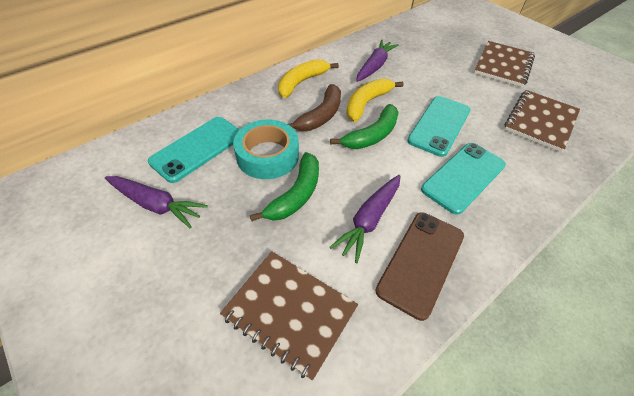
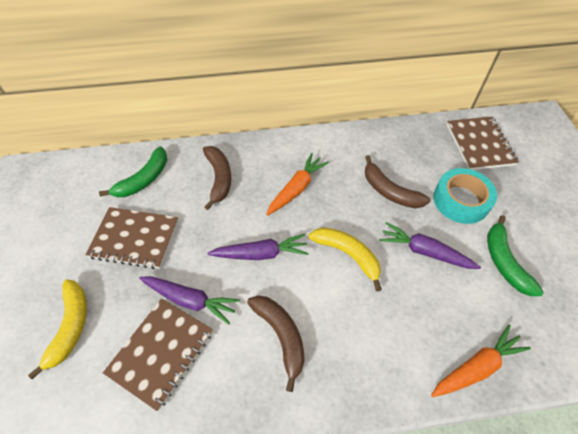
brown banana: 1 -> 3
brown phone: 1 -> 0
orange carrot: 0 -> 2
turquoise phone: 3 -> 0

